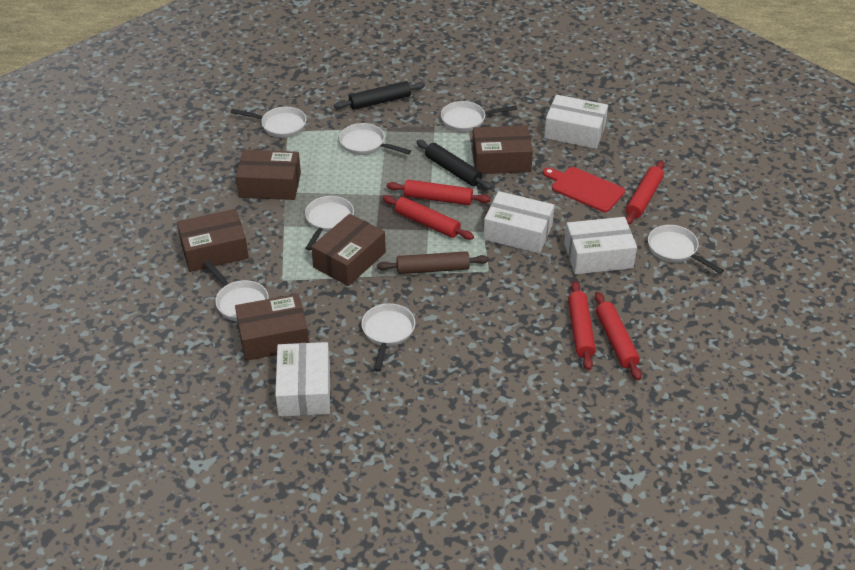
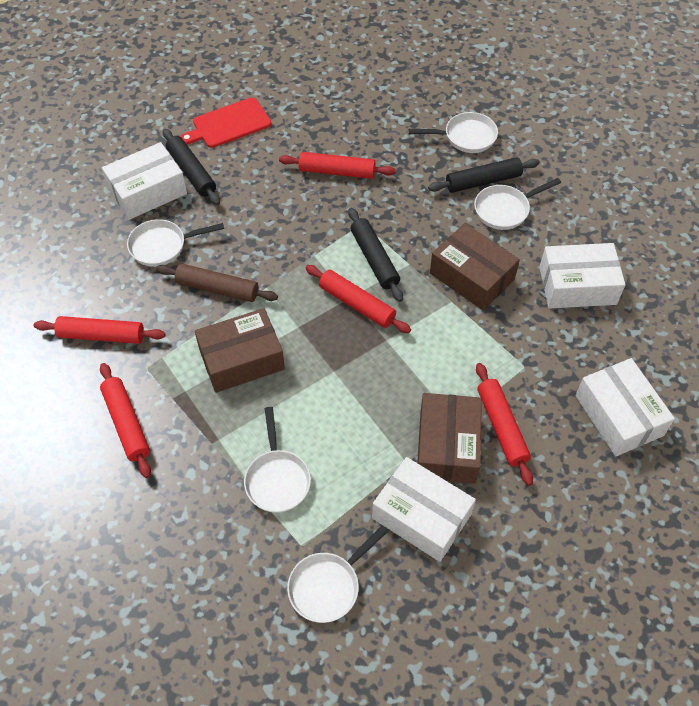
black rolling pin: 2 -> 3
brown box: 5 -> 3
white pan: 7 -> 5

